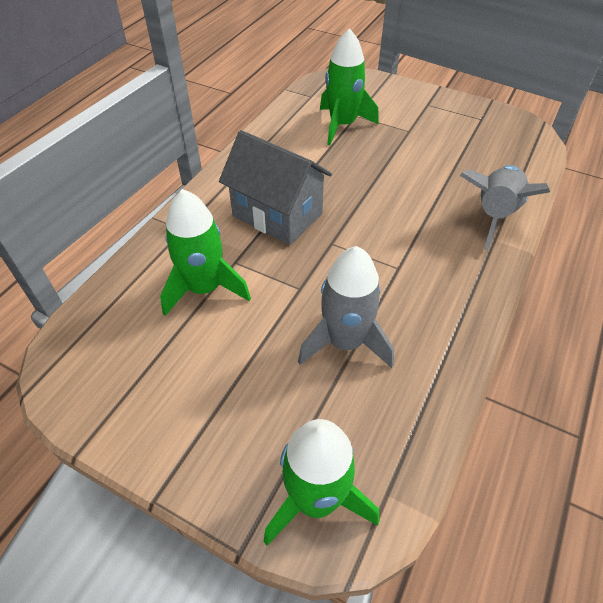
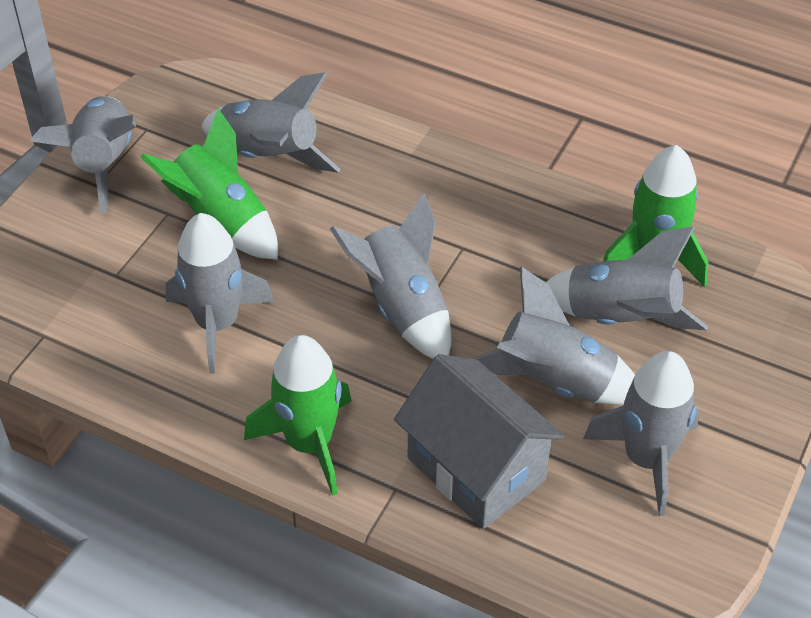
grey rocket: 2 -> 7

